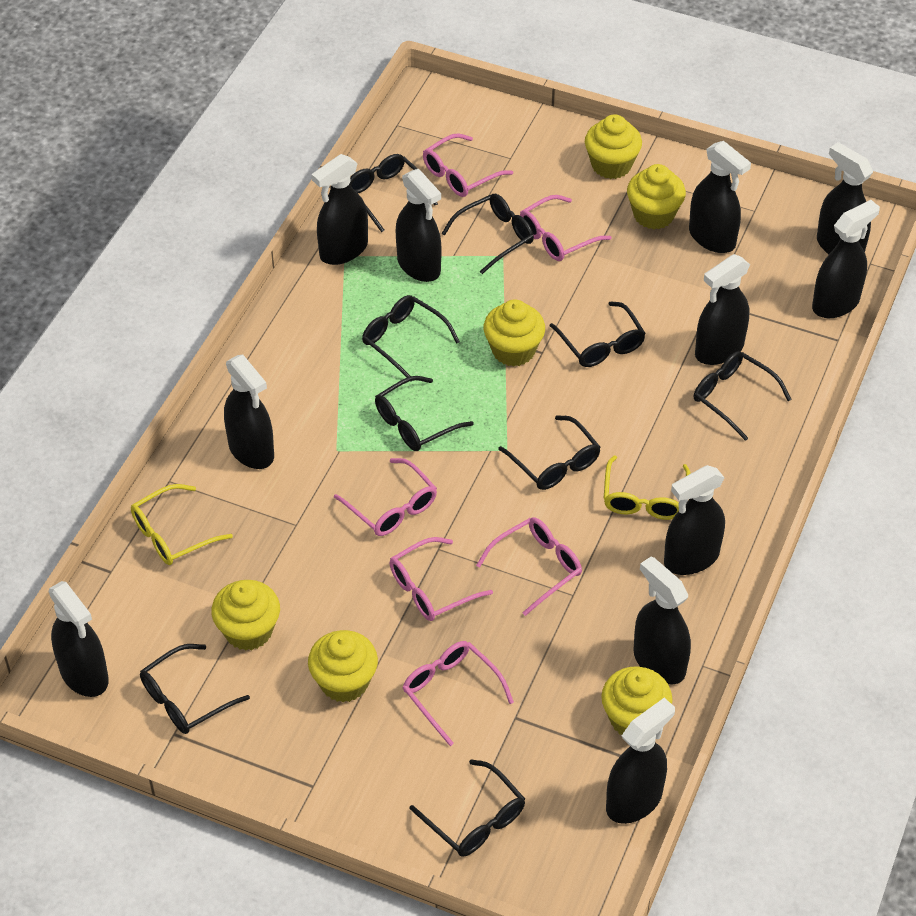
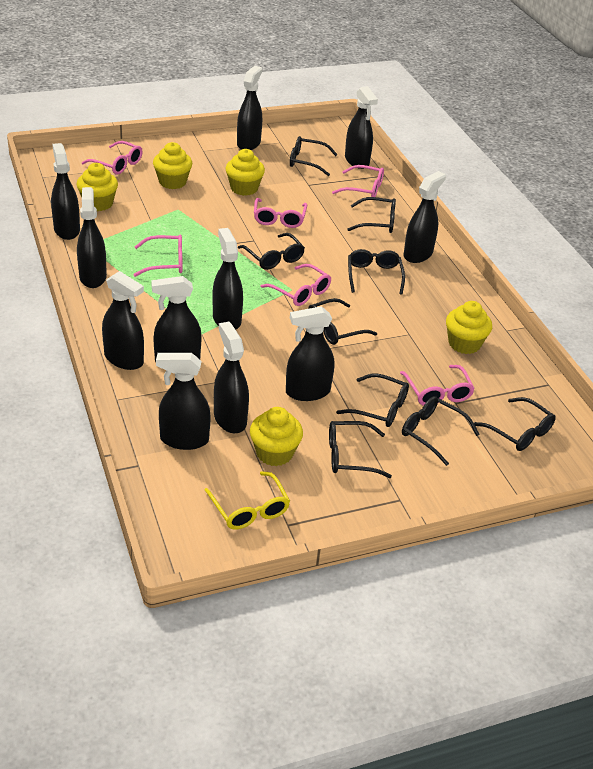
yellow cupcake: 6 -> 5
yellow glasses: 2 -> 1

